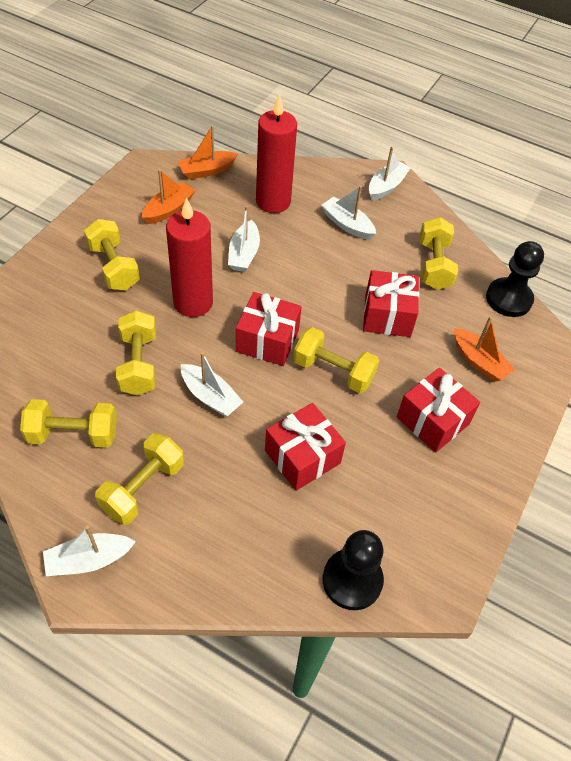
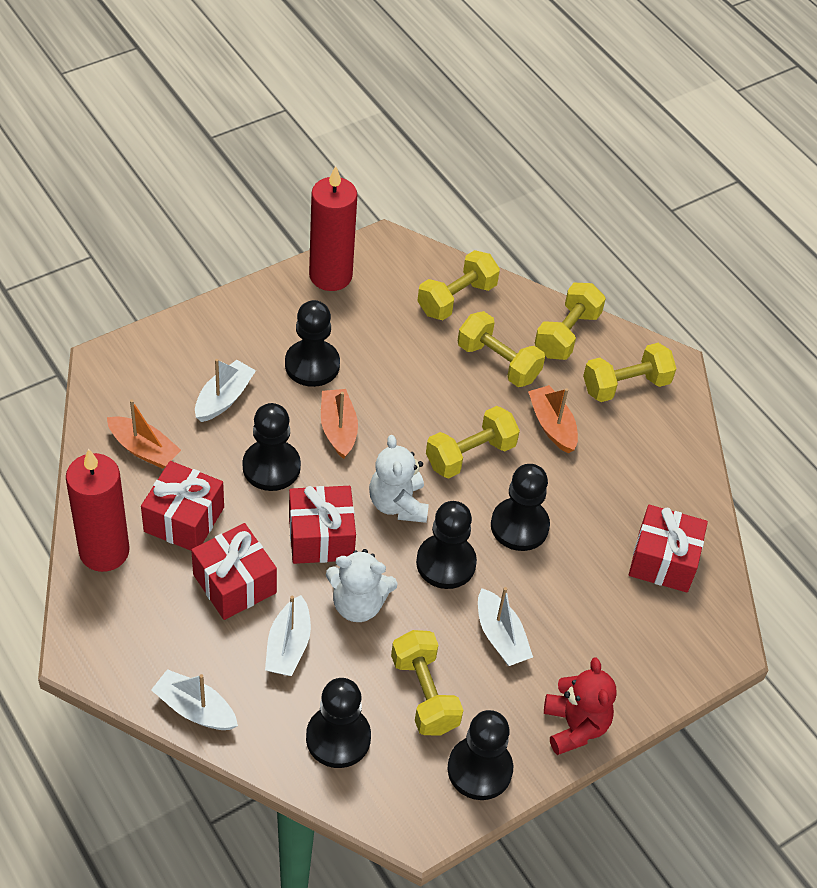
black pawn: 2 -> 6
red teddy bear: 0 -> 1
white boat: 5 -> 4
white teddy bear: 0 -> 2

